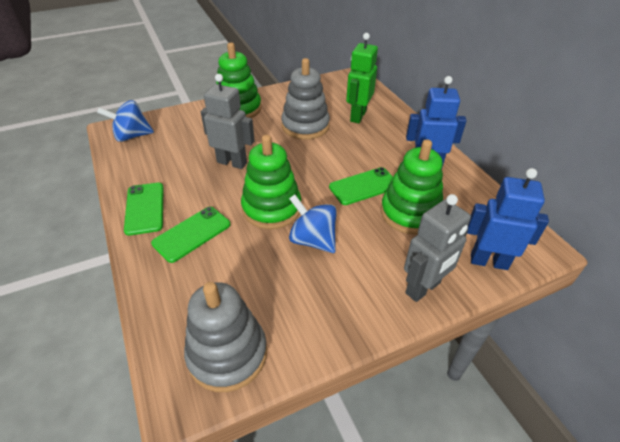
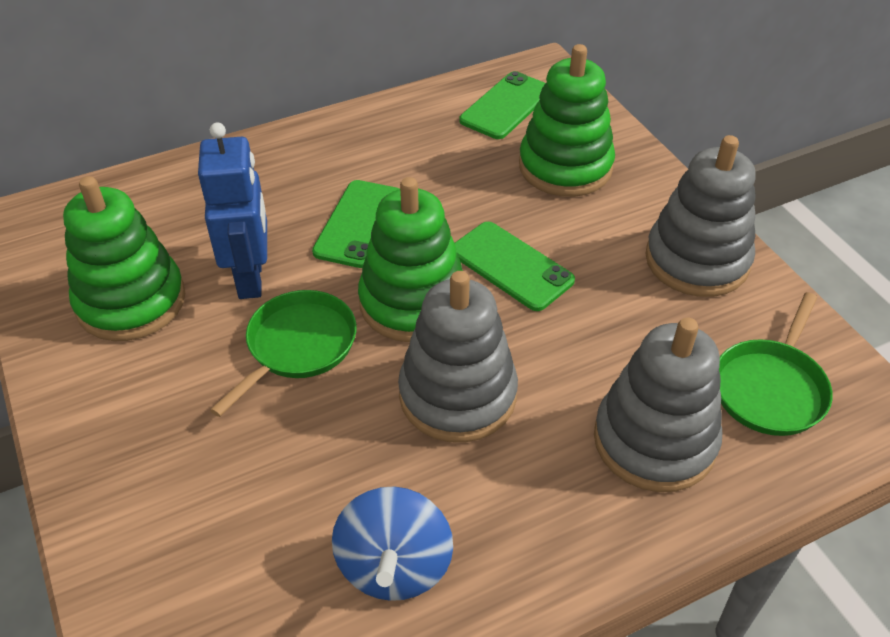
blue robot: 2 -> 1
blue spinning top: 2 -> 1
green pan: 0 -> 2
green robot: 1 -> 0
grey robot: 2 -> 0
grey stacking toy: 2 -> 3

